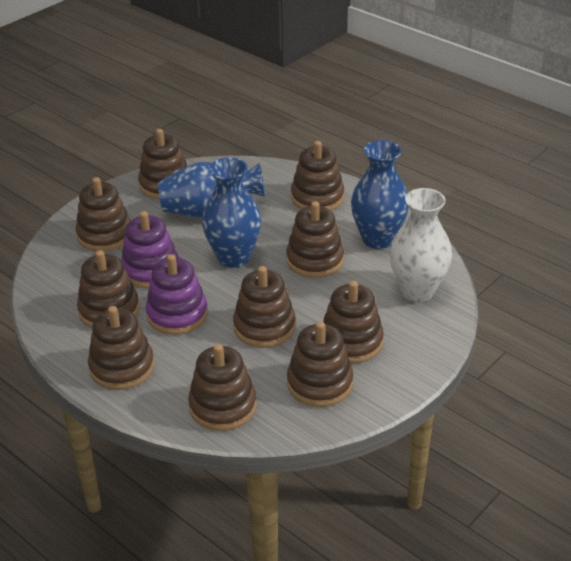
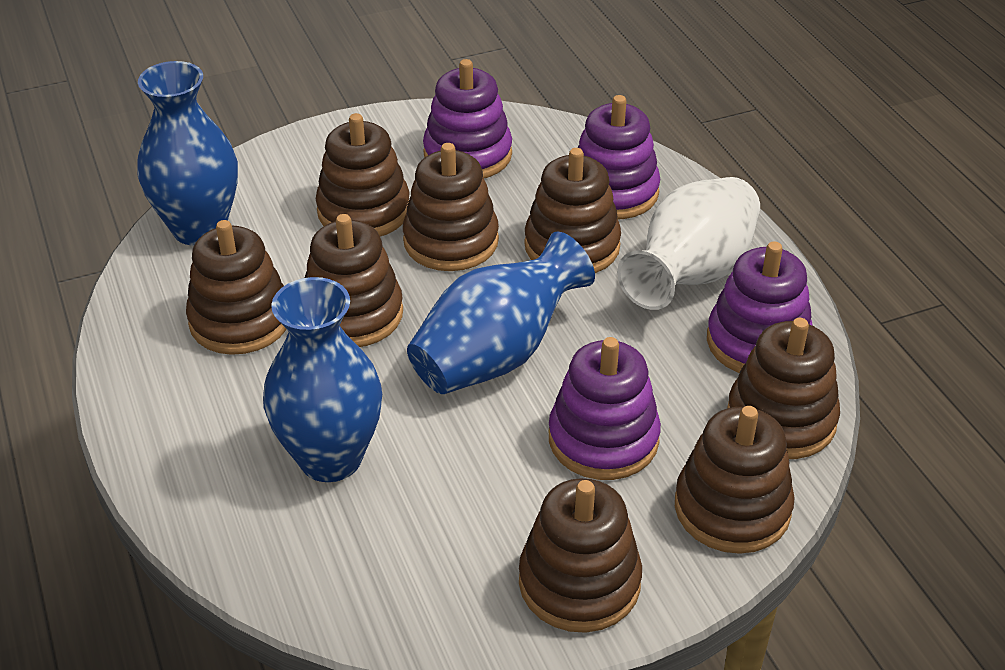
brown stacking toy: 10 -> 8
purple stacking toy: 2 -> 4

